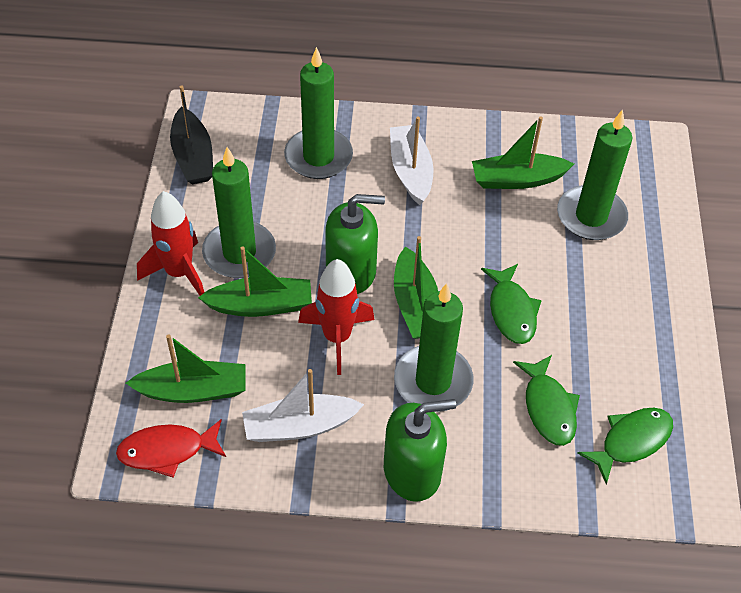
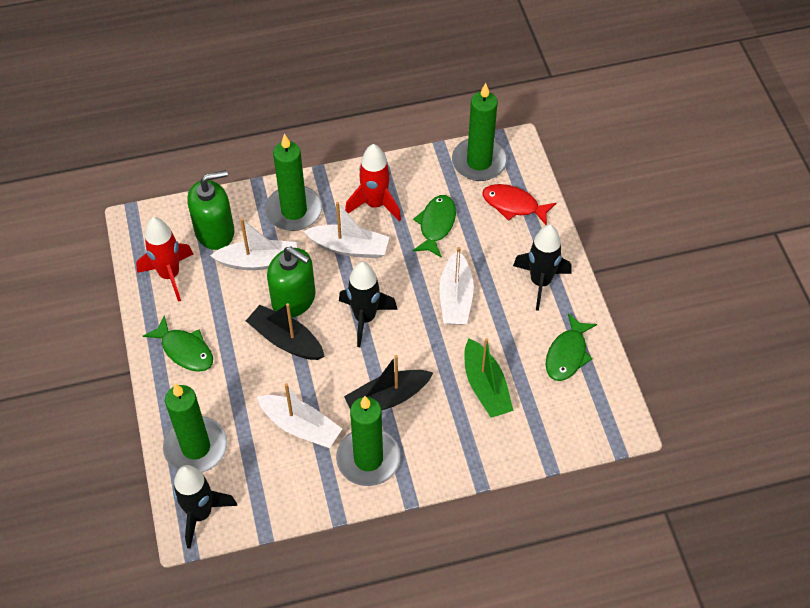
black boat: 1 -> 2
black rocket: 0 -> 3
green boat: 4 -> 1
white boat: 2 -> 4

